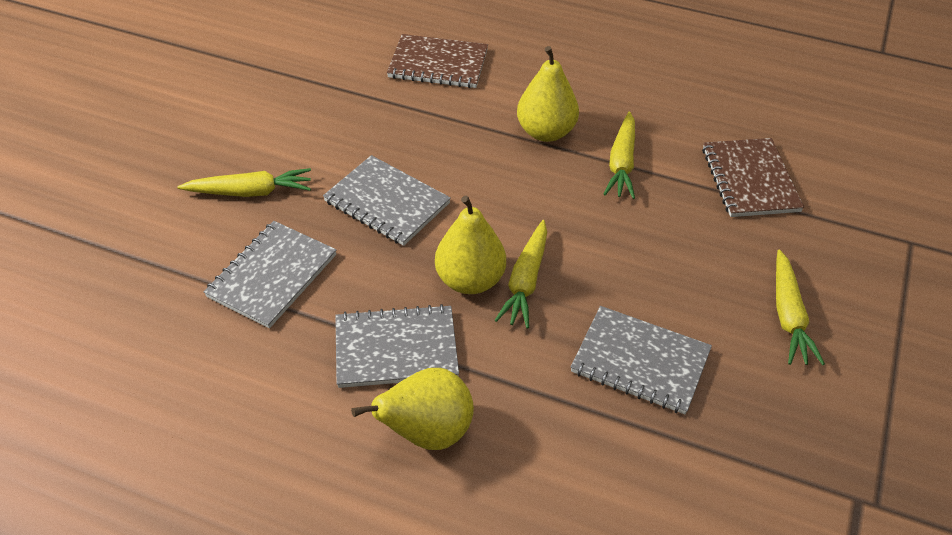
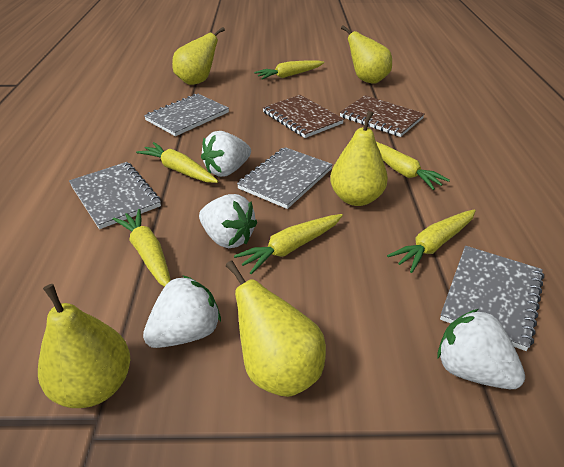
white strawberry: 0 -> 4
yellow carrot: 4 -> 6
yellow pear: 3 -> 5

